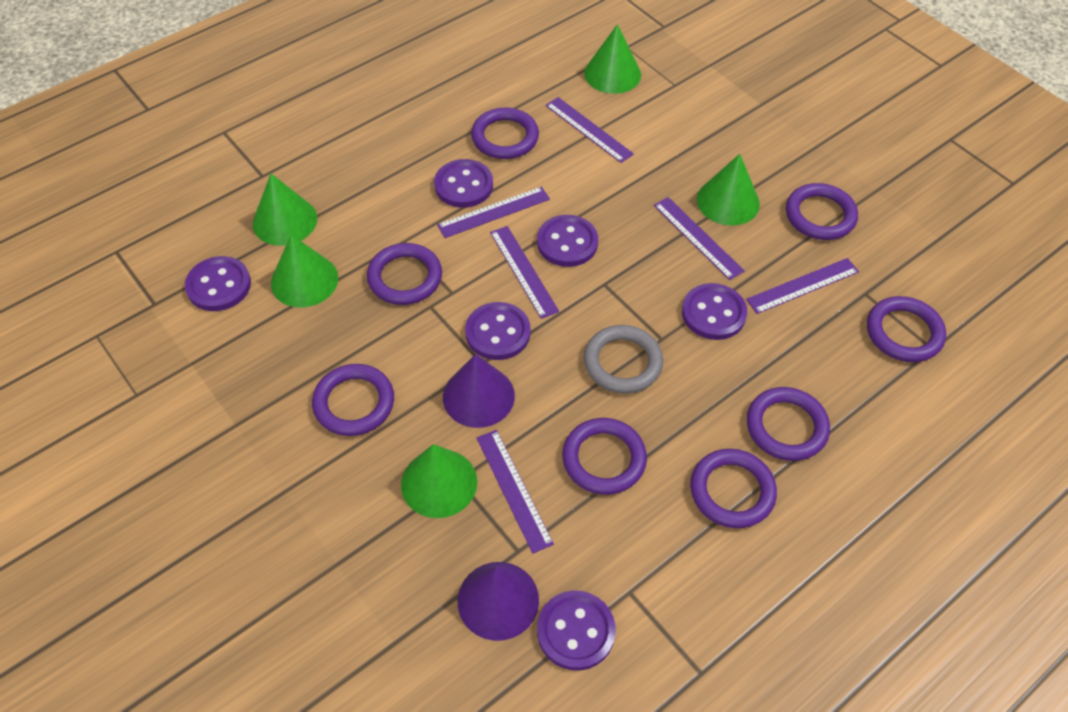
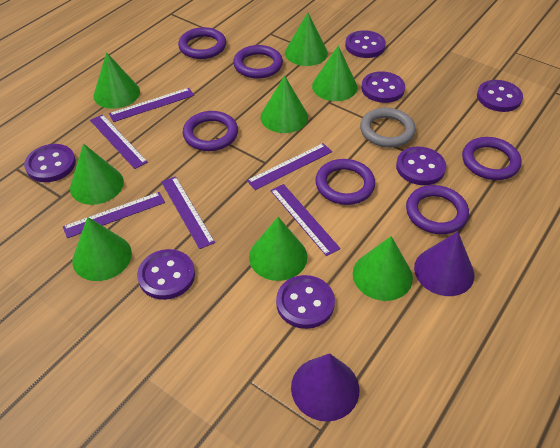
green cone: 5 -> 8
purple button: 6 -> 7
purple ring: 8 -> 6

